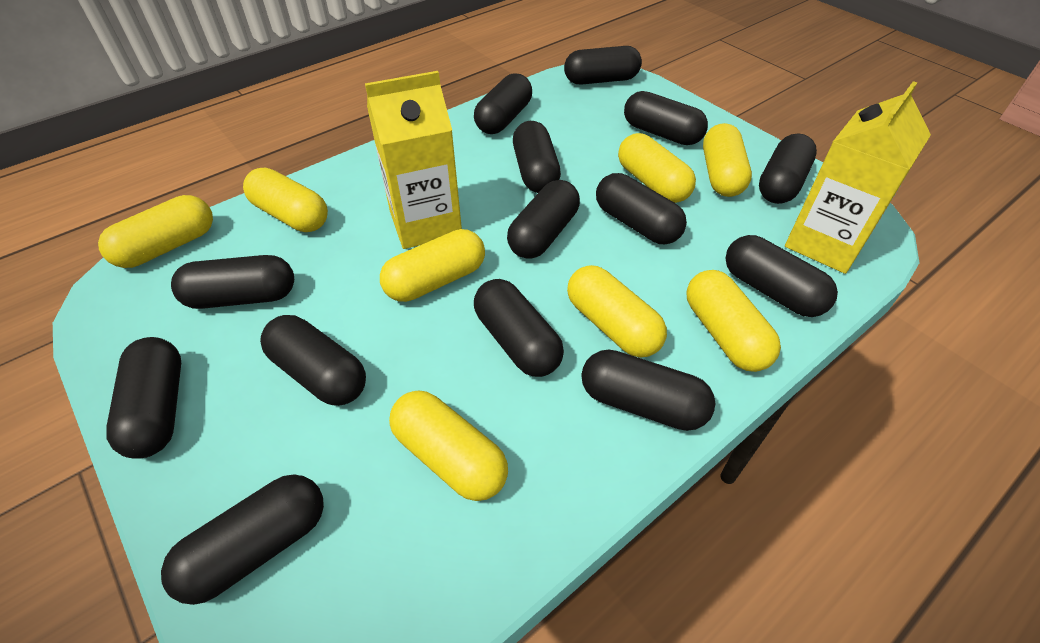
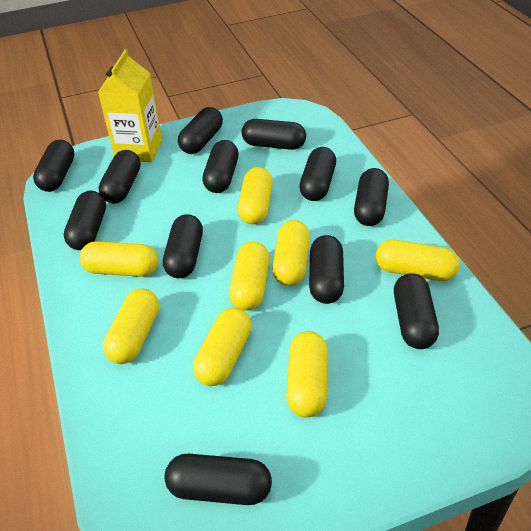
black capsule: 14 -> 12
yellow carton: 2 -> 1

